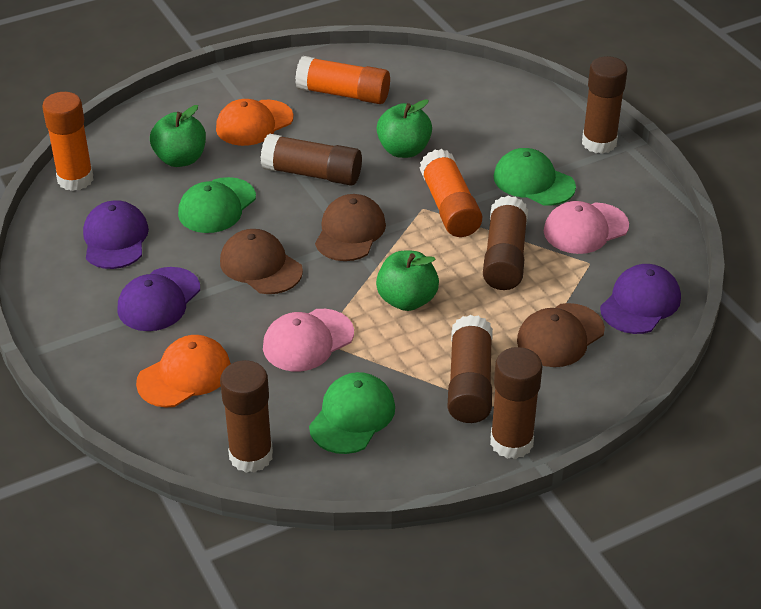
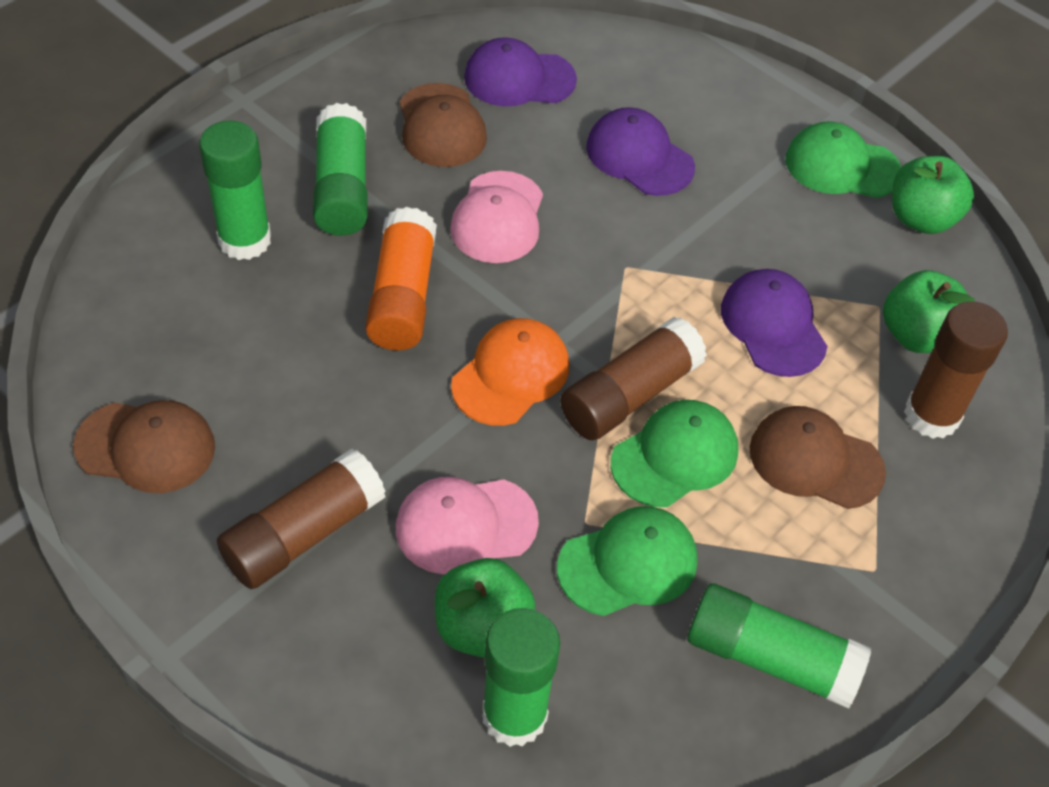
brown glue stick: 6 -> 3
green glue stick: 0 -> 4
orange cap: 2 -> 1
orange glue stick: 3 -> 1

